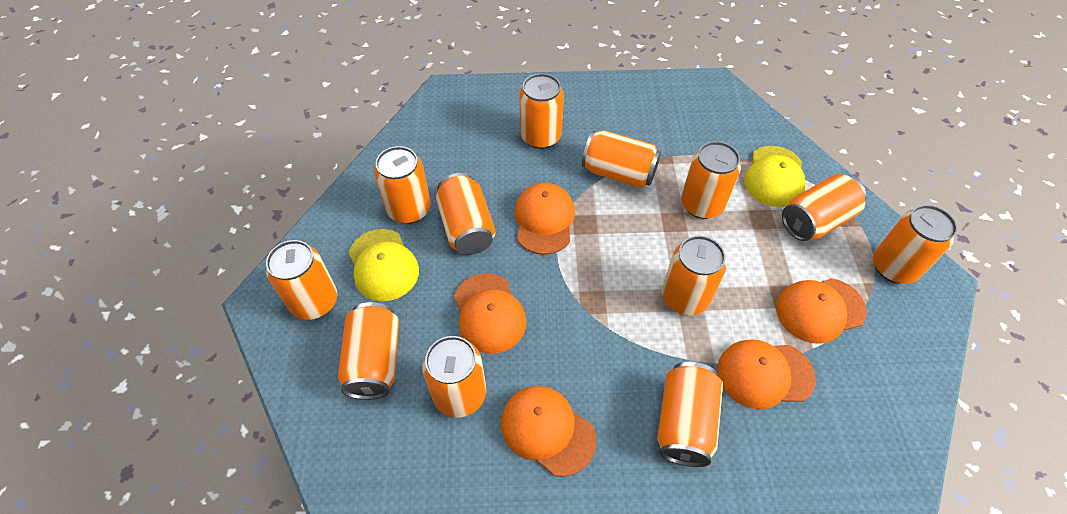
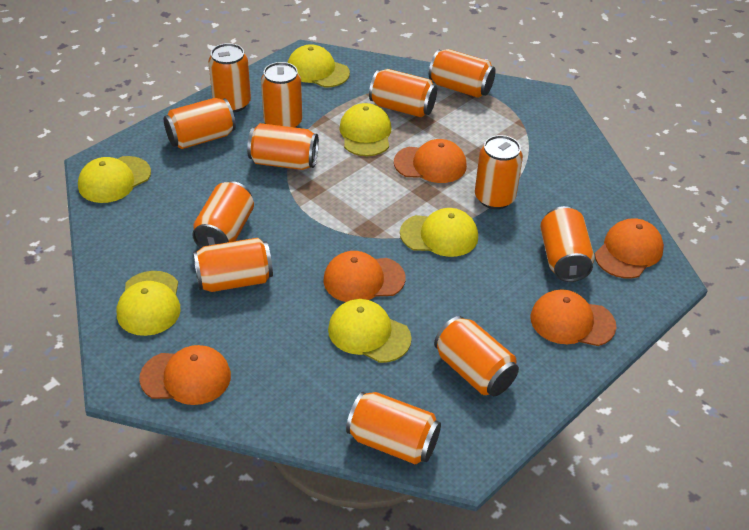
yellow cap: 2 -> 6

